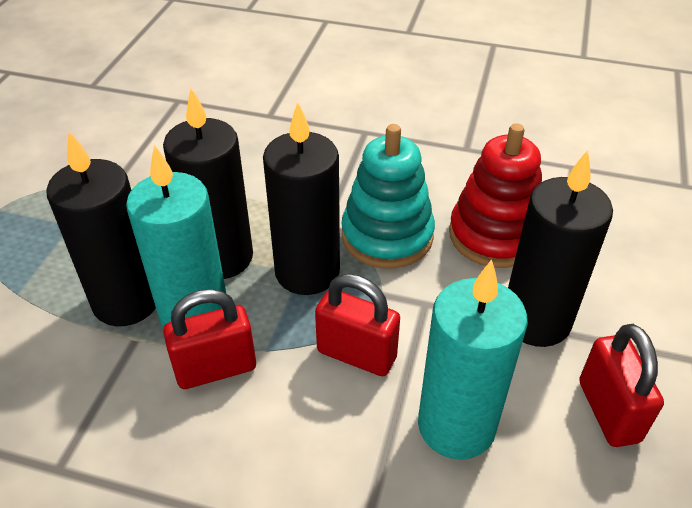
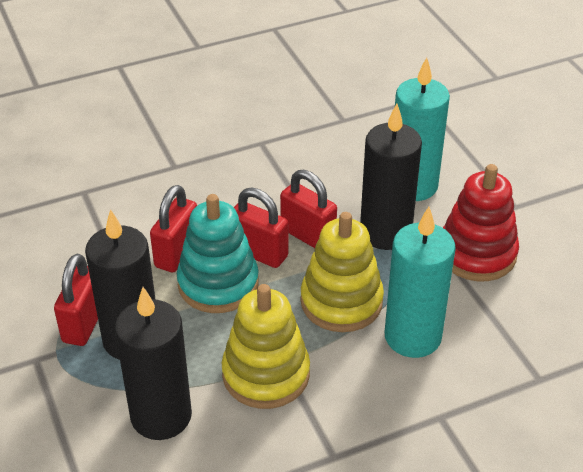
black candle: 4 -> 3
red padlock: 3 -> 4
yellow stacking toy: 0 -> 2

